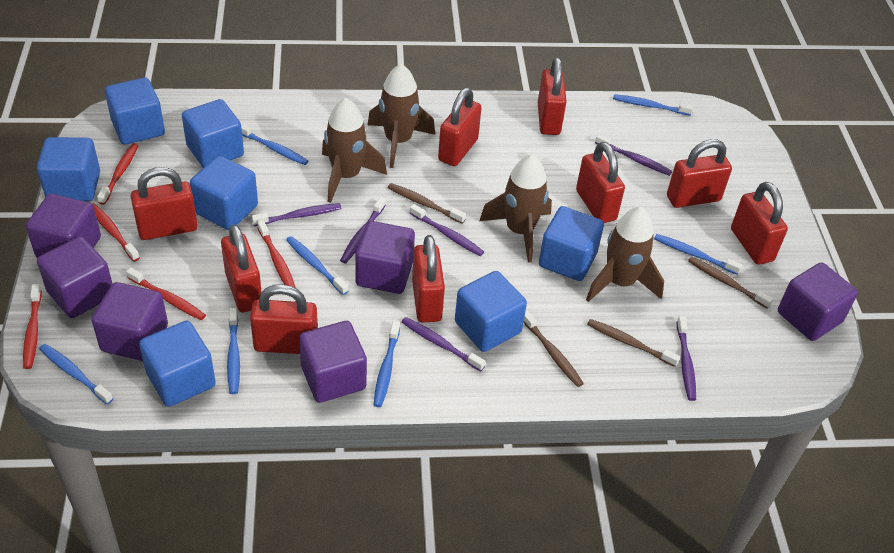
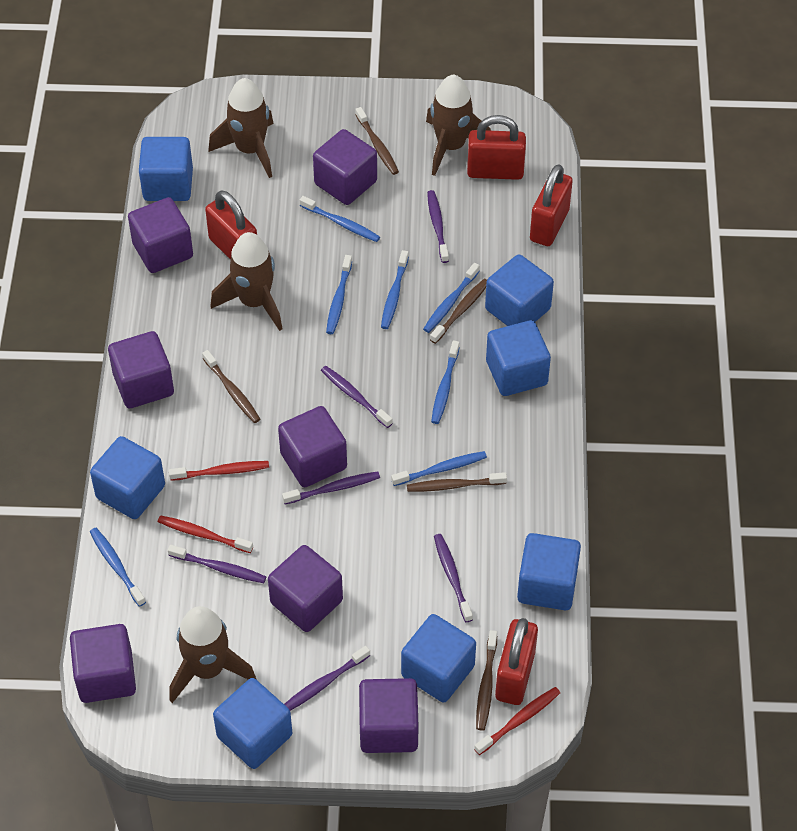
brown toothbrush: 4 -> 5
purple cube: 6 -> 7
red padlock: 9 -> 4
red toothbrush: 5 -> 3

